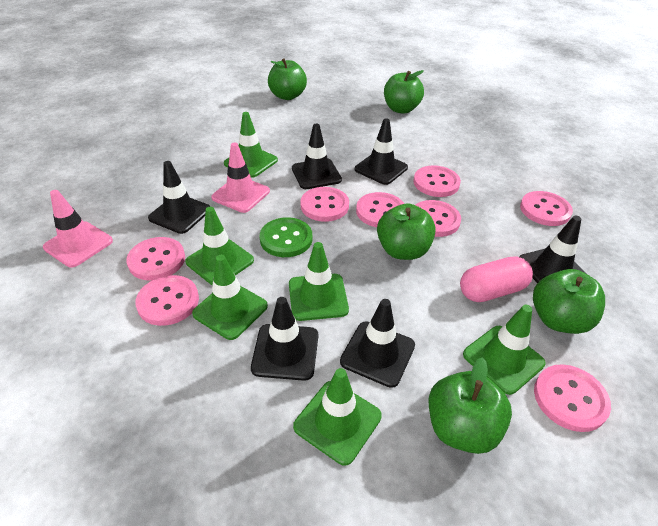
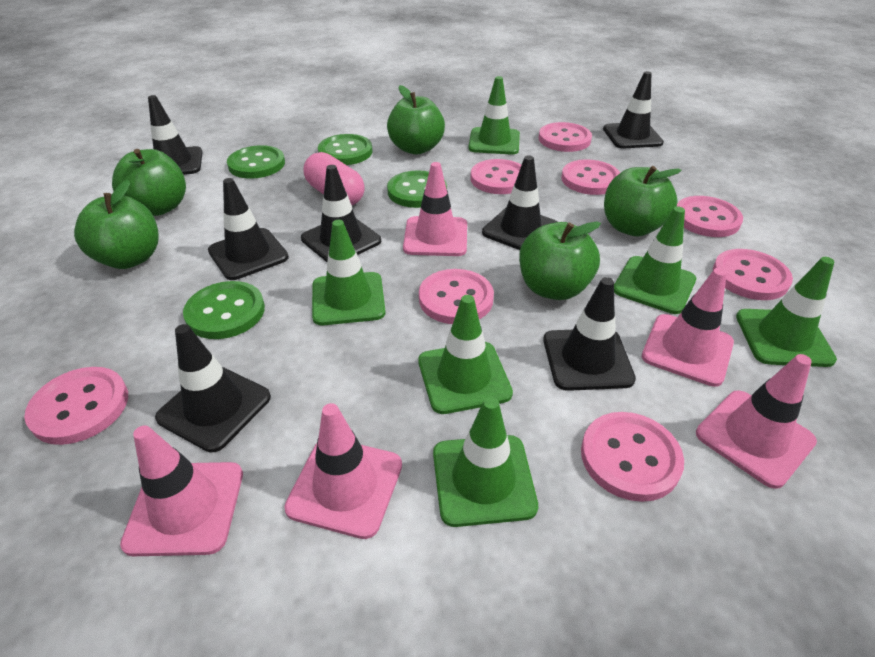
black traffic cone: 6 -> 7
green button: 1 -> 4
pink traffic cone: 2 -> 5

